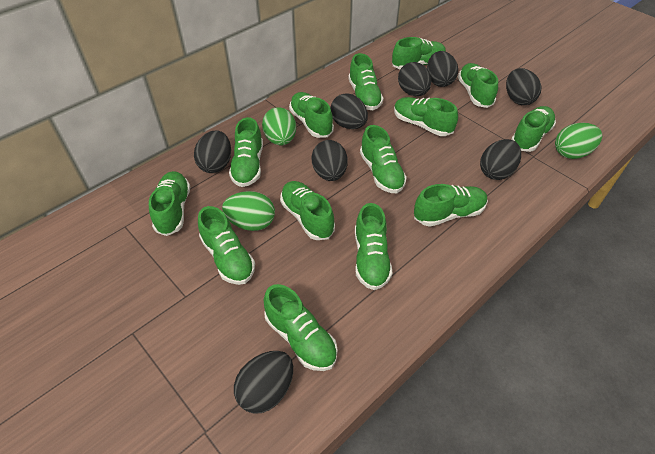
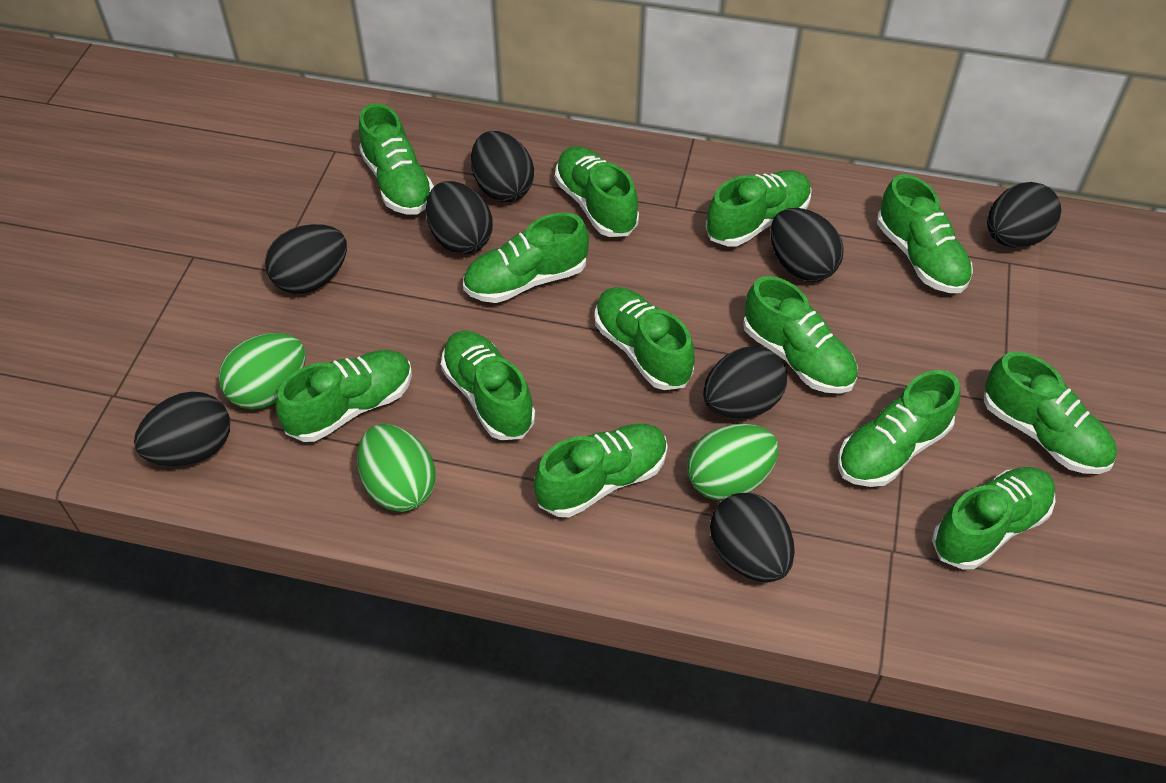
green shoe: 14 -> 13

